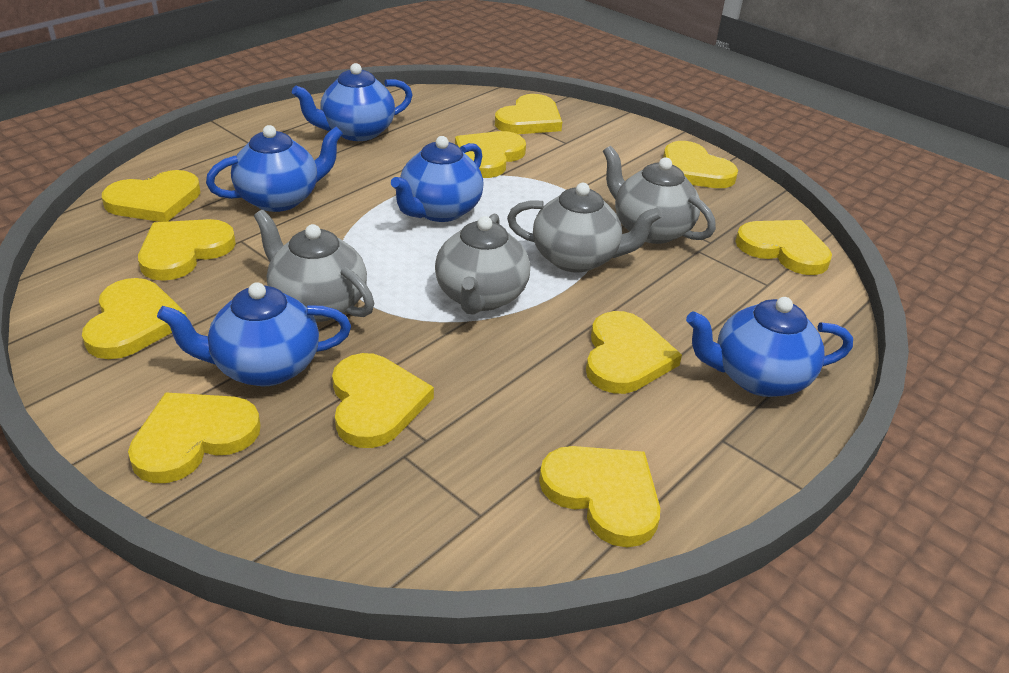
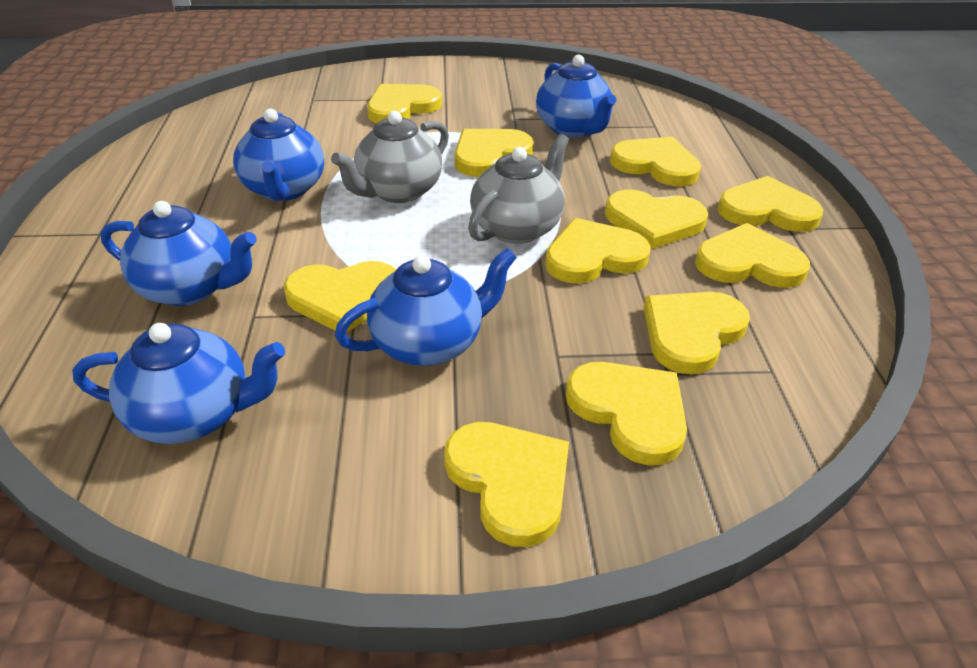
grey teapot: 4 -> 2

